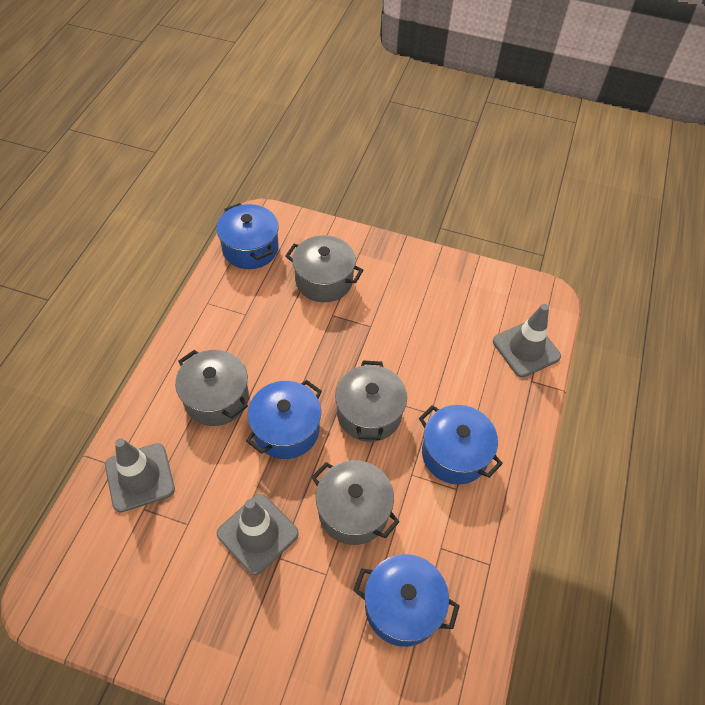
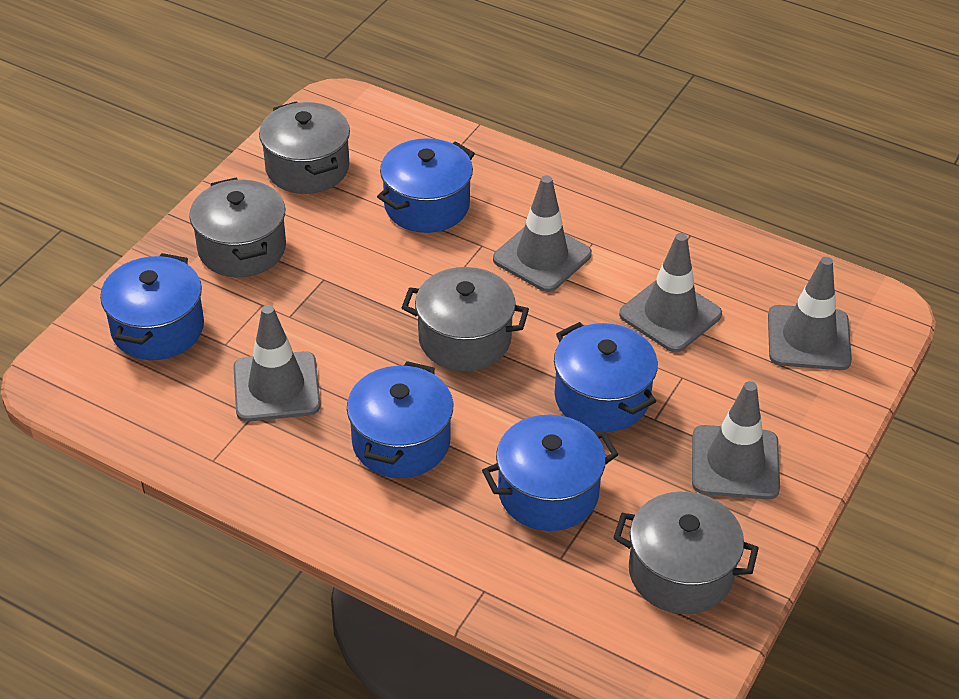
blue pot: 4 -> 5
grey traffic cone: 3 -> 5

